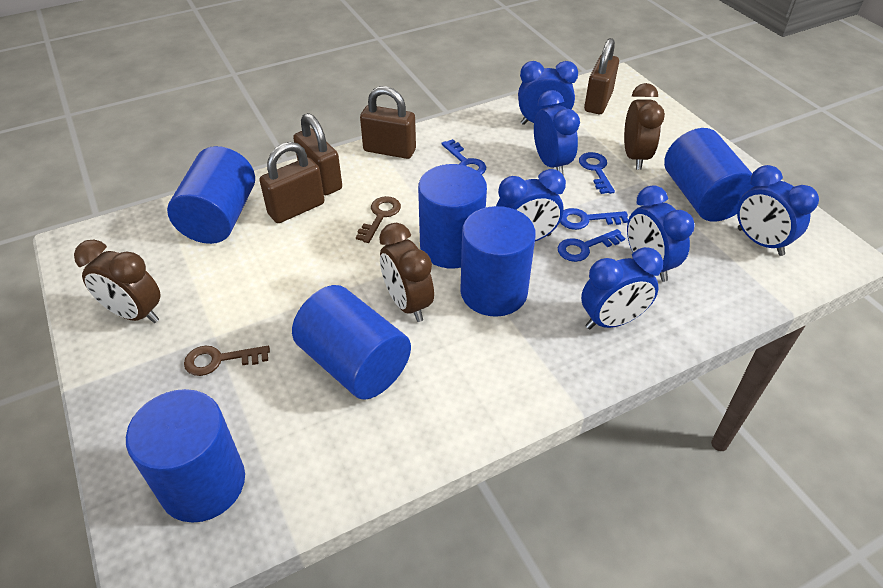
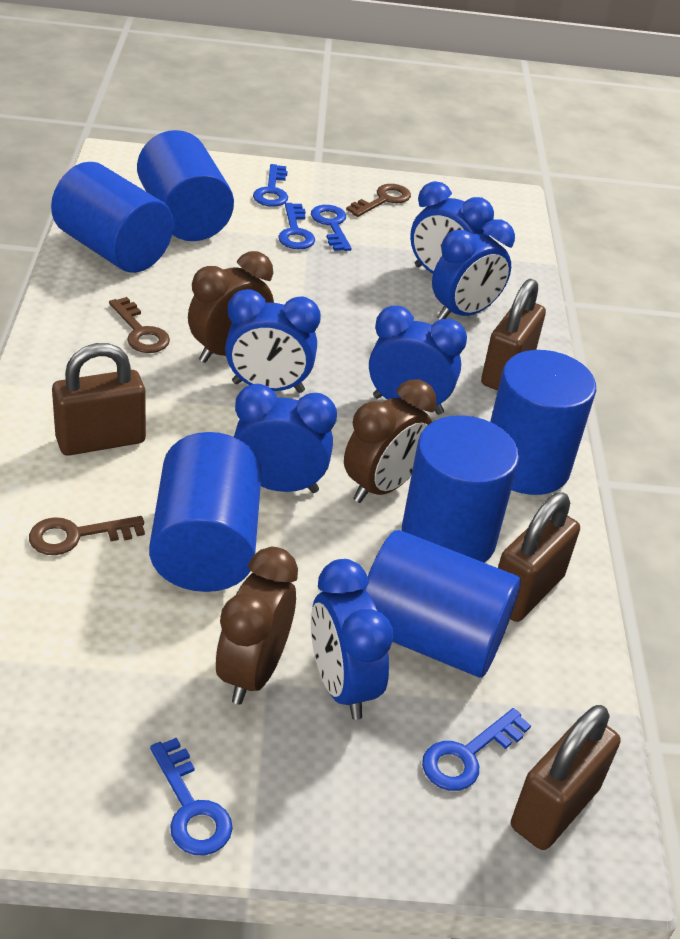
blue key: 4 -> 5
brown key: 2 -> 3

